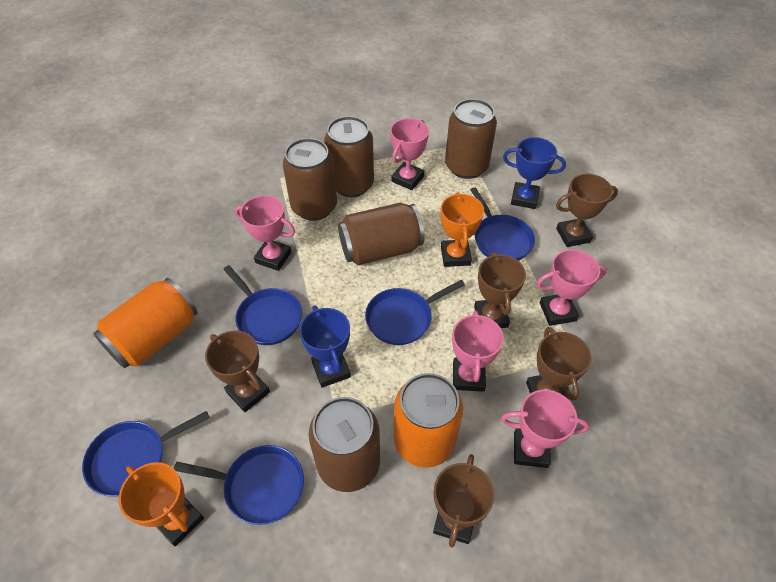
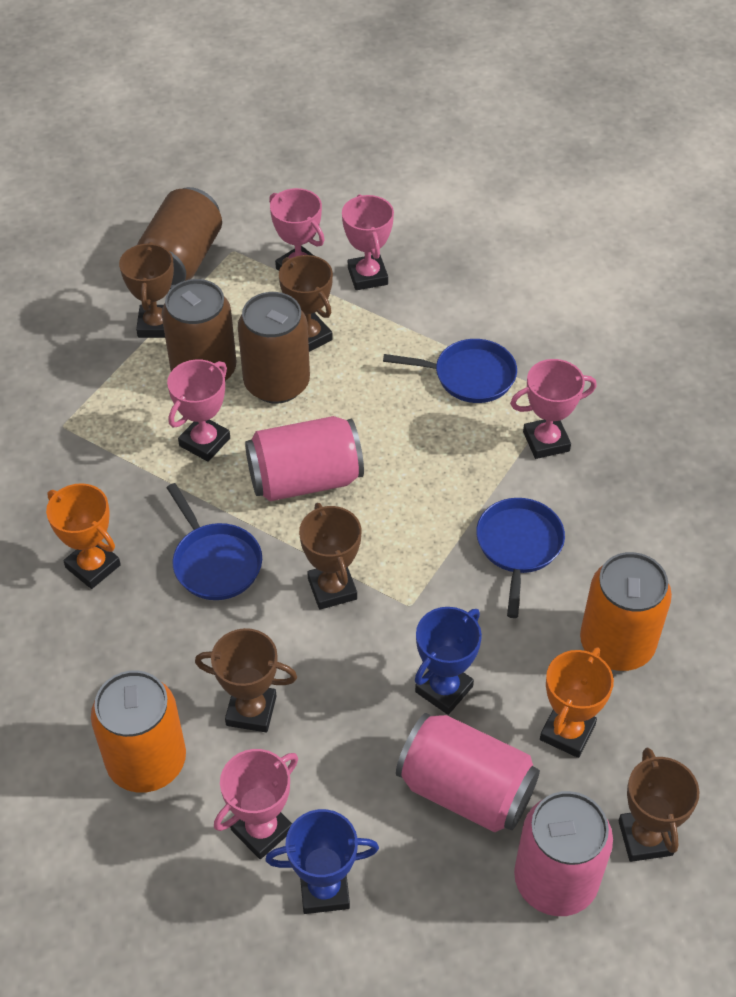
blue pan: 5 -> 3
brown can: 5 -> 3
pink can: 0 -> 3

